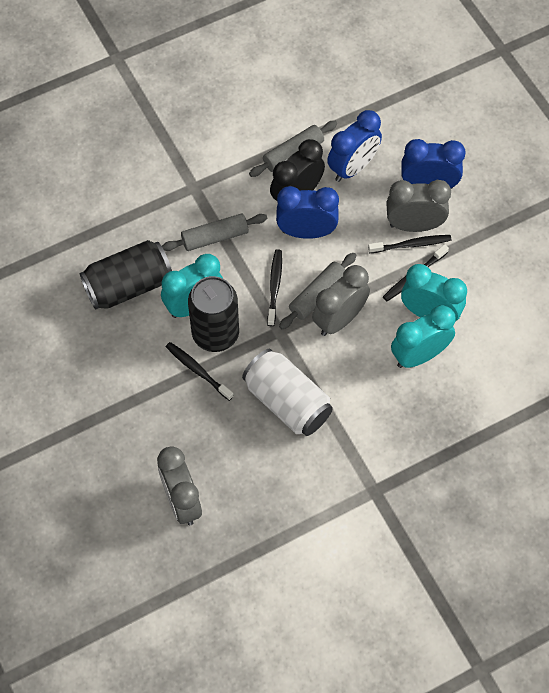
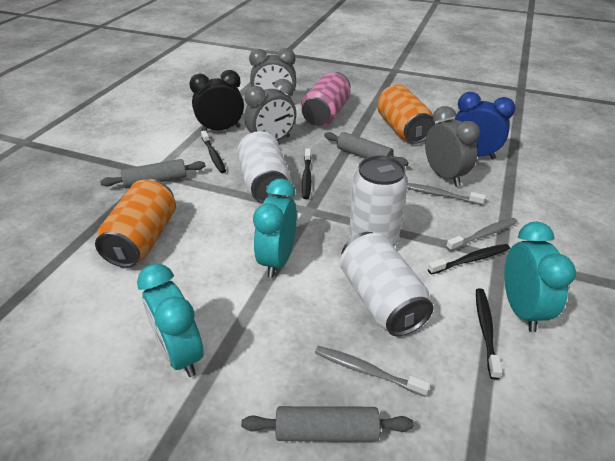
black can: 2 -> 0
blue clock: 3 -> 1
grey toothbrush: 0 -> 3
orange can: 0 -> 2
pink can: 0 -> 1
white can: 1 -> 3

